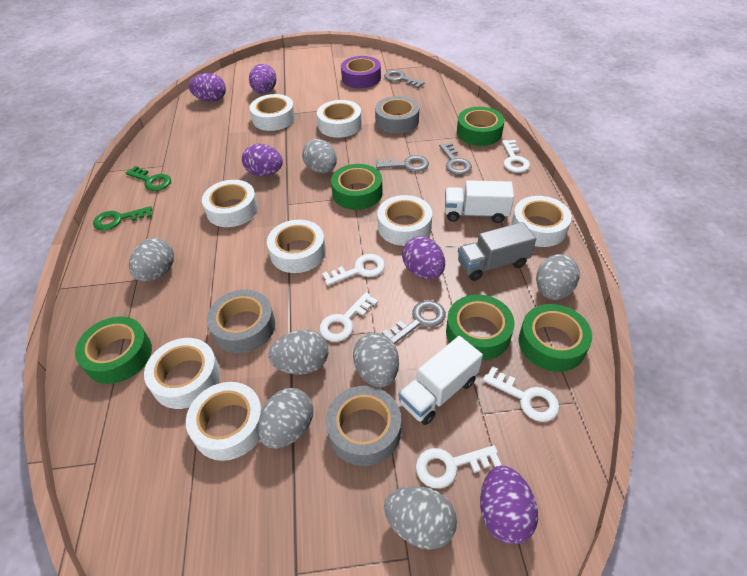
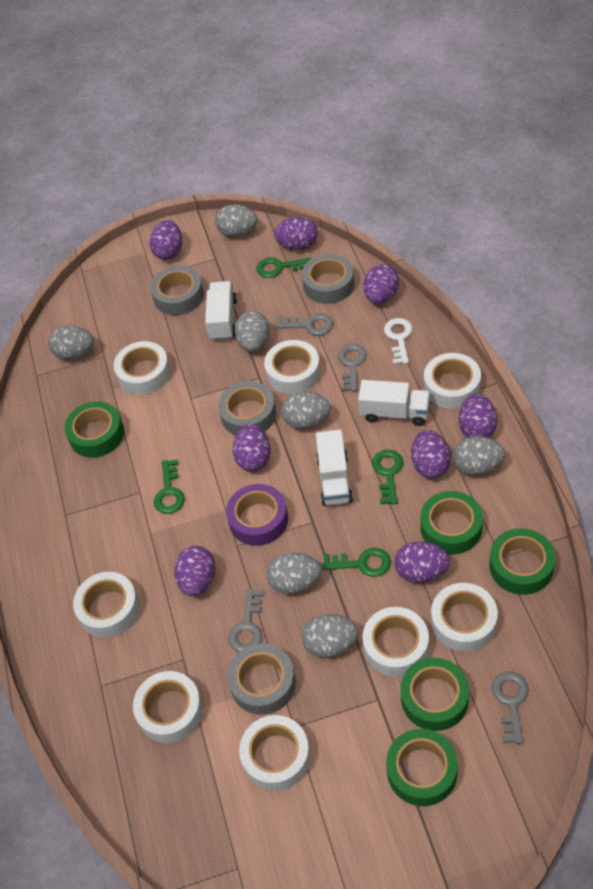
green key: 2 -> 4
grey tape: 3 -> 4
grey truck: 1 -> 0
purple egg: 5 -> 8
white key: 5 -> 1
white truck: 2 -> 3

